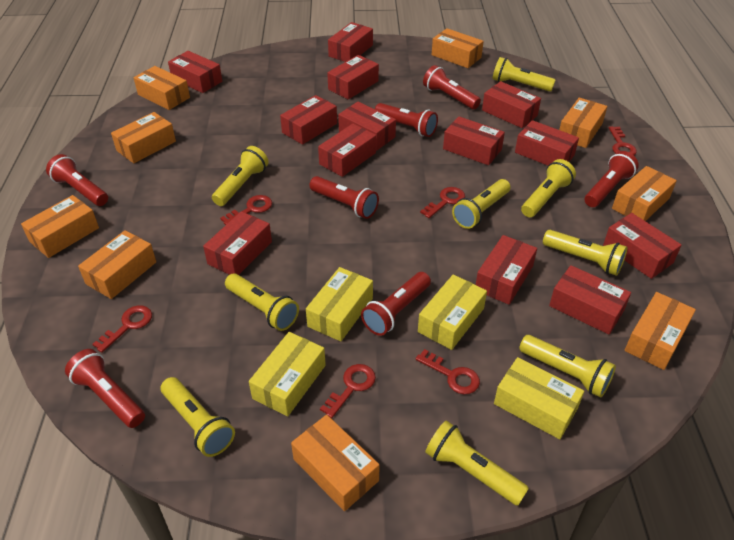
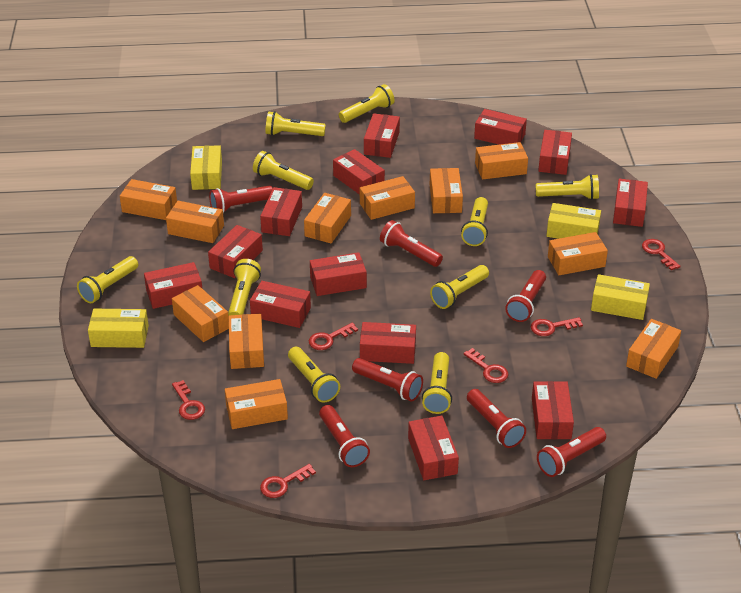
orange box: 9 -> 11
yellow flashlight: 9 -> 10

